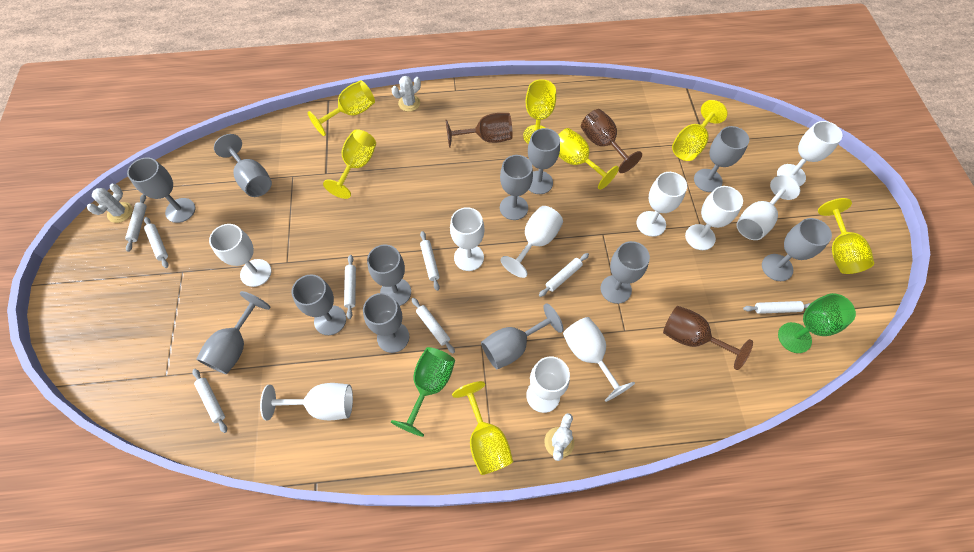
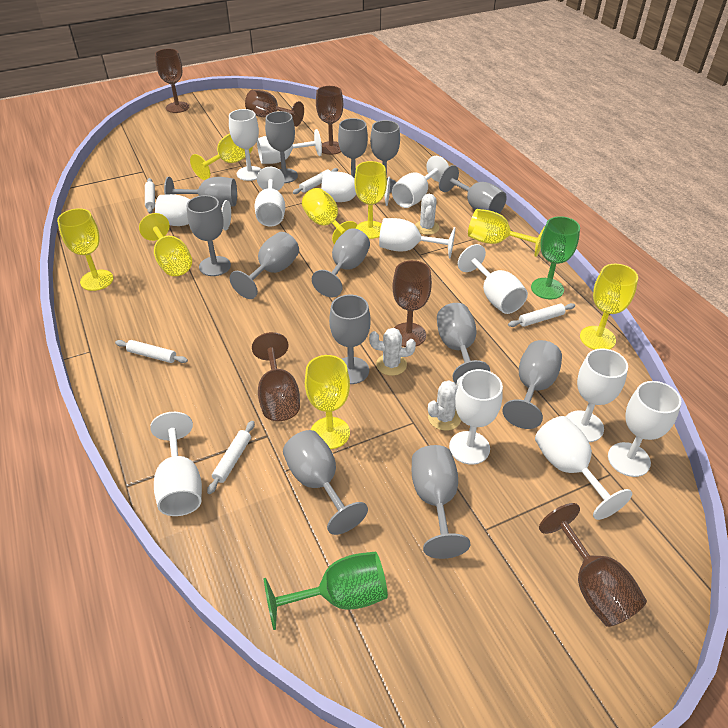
brown goblet: 3 -> 6
grey goblet: 12 -> 13
white goblet: 10 -> 13
white rolling pin: 8 -> 5
yellow goblet: 7 -> 8

